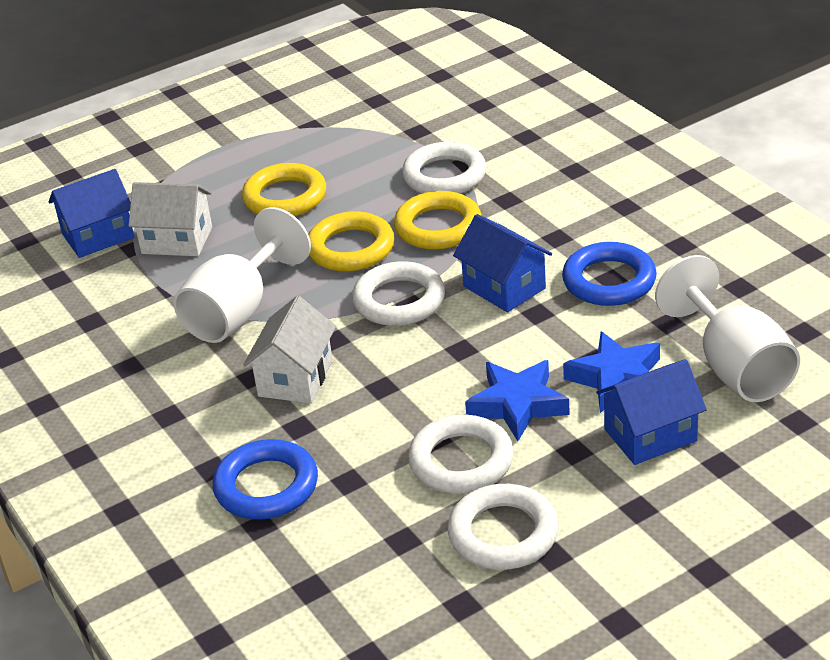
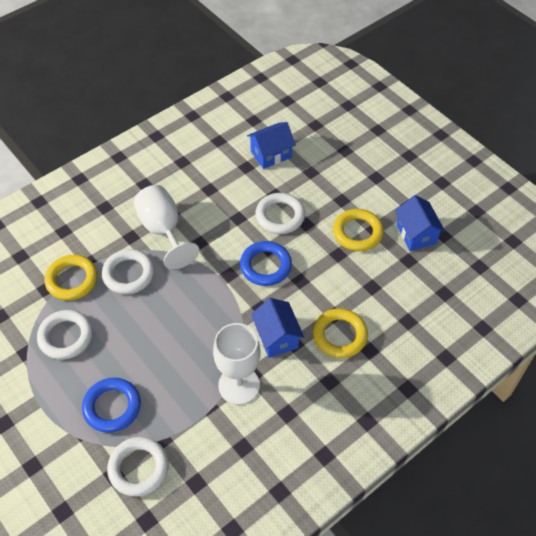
blue star: 2 -> 0
white house: 2 -> 0

